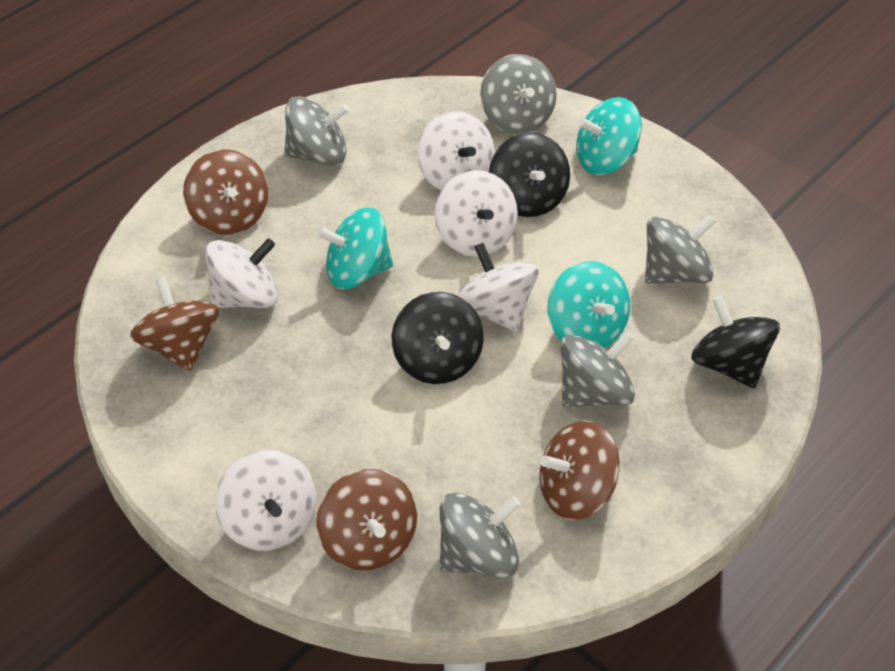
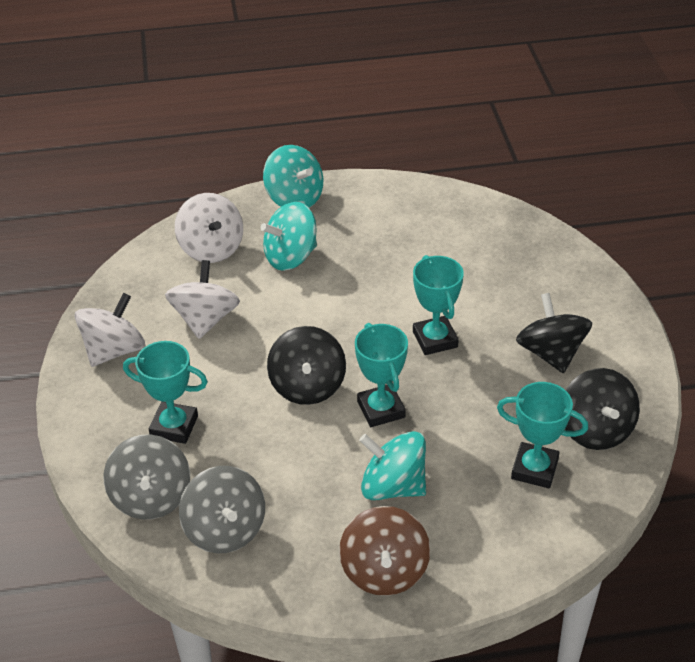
brown spinning top: 4 -> 1
grey spinning top: 5 -> 2
turquoise trophy: 0 -> 4
white spinning top: 5 -> 3

